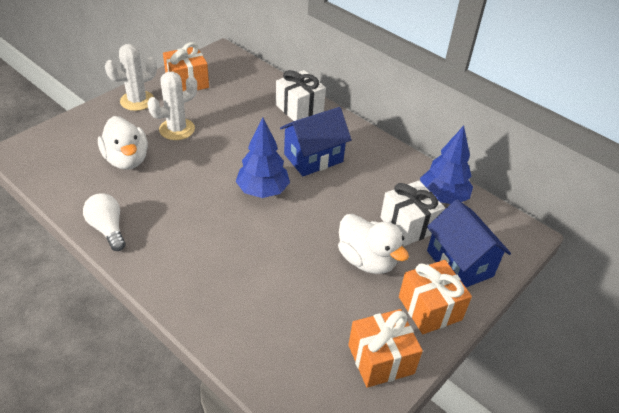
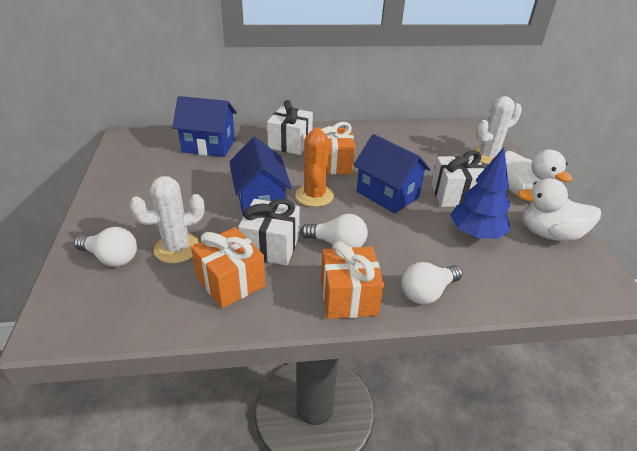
blue house: 2 -> 3
blue tree: 2 -> 1
orange cactus: 0 -> 1
white gift: 2 -> 3
white light bulb: 1 -> 3

